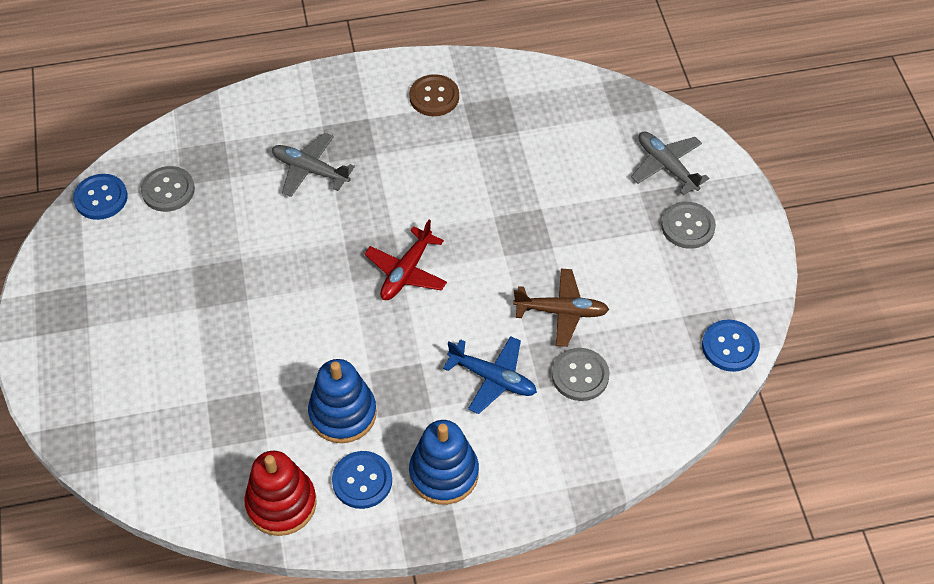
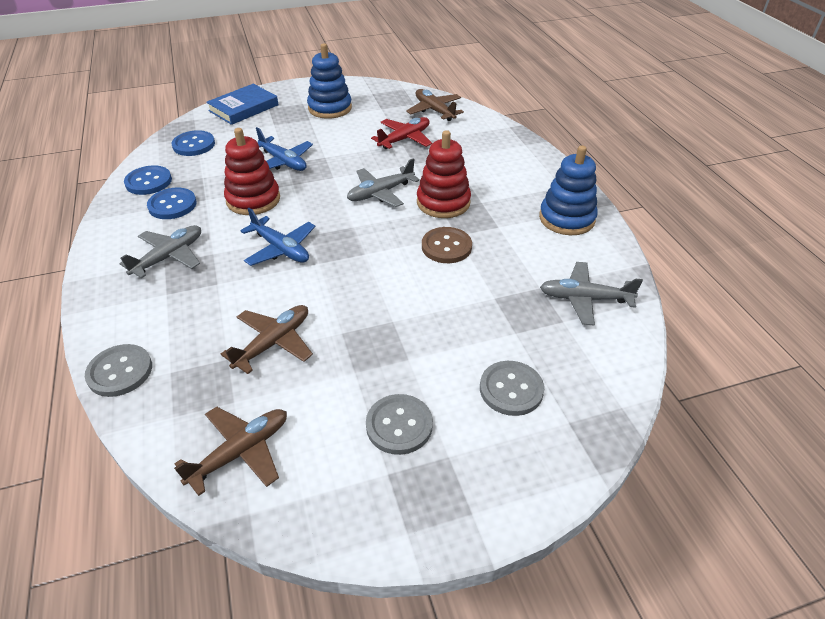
blue book: 0 -> 1
blue plane: 1 -> 2
brown plane: 1 -> 3
grey plane: 2 -> 3
red stacking toy: 1 -> 2

